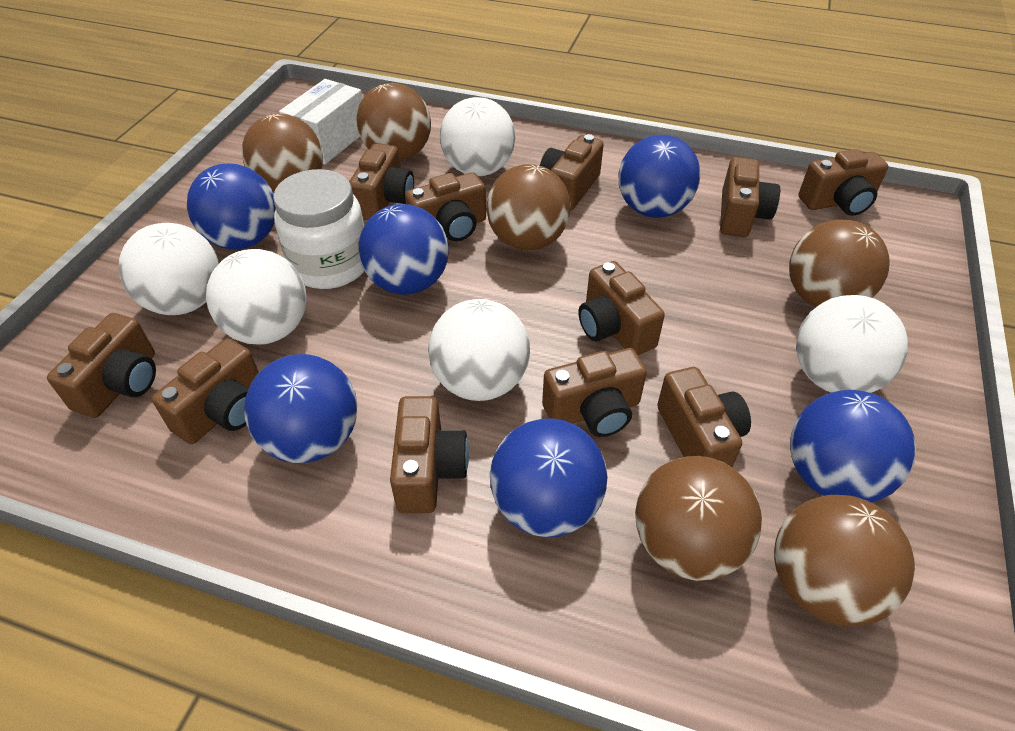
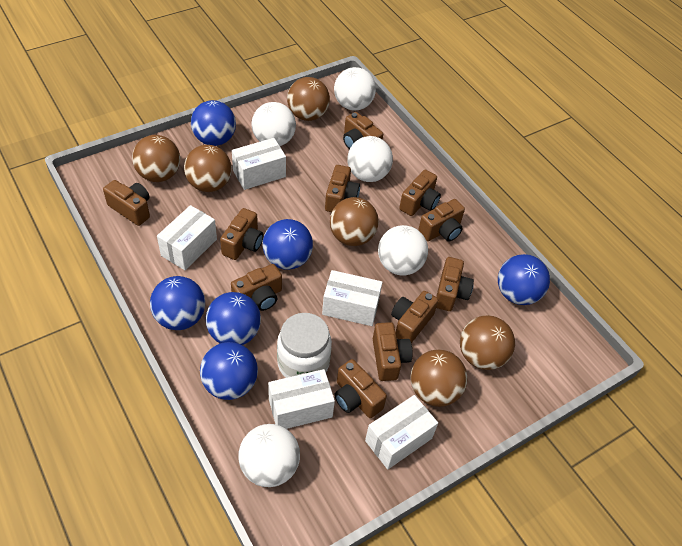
white box: 1 -> 5

